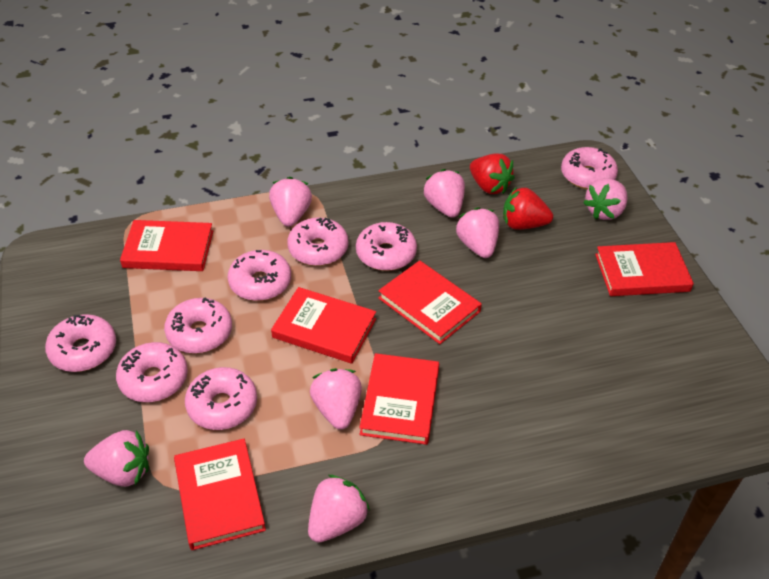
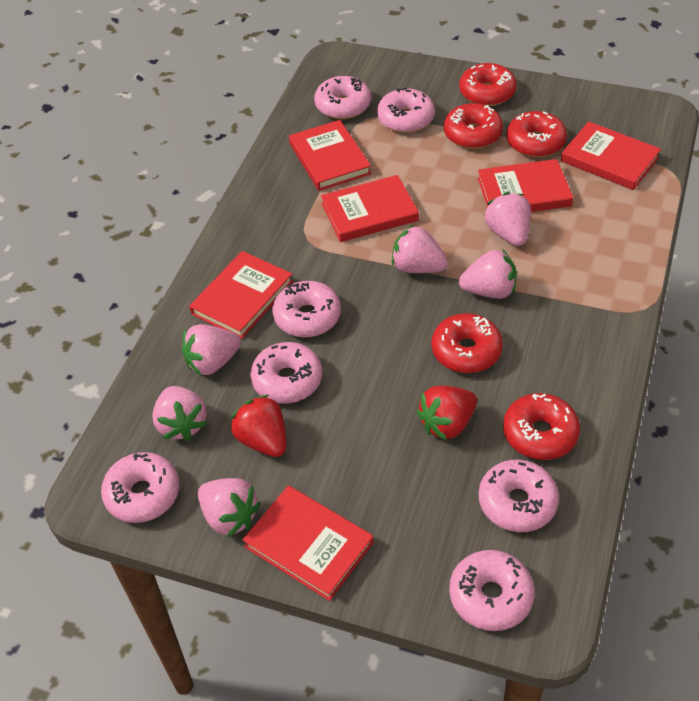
pink donut: 8 -> 7
pink strawberry: 7 -> 6
red donut: 0 -> 5

